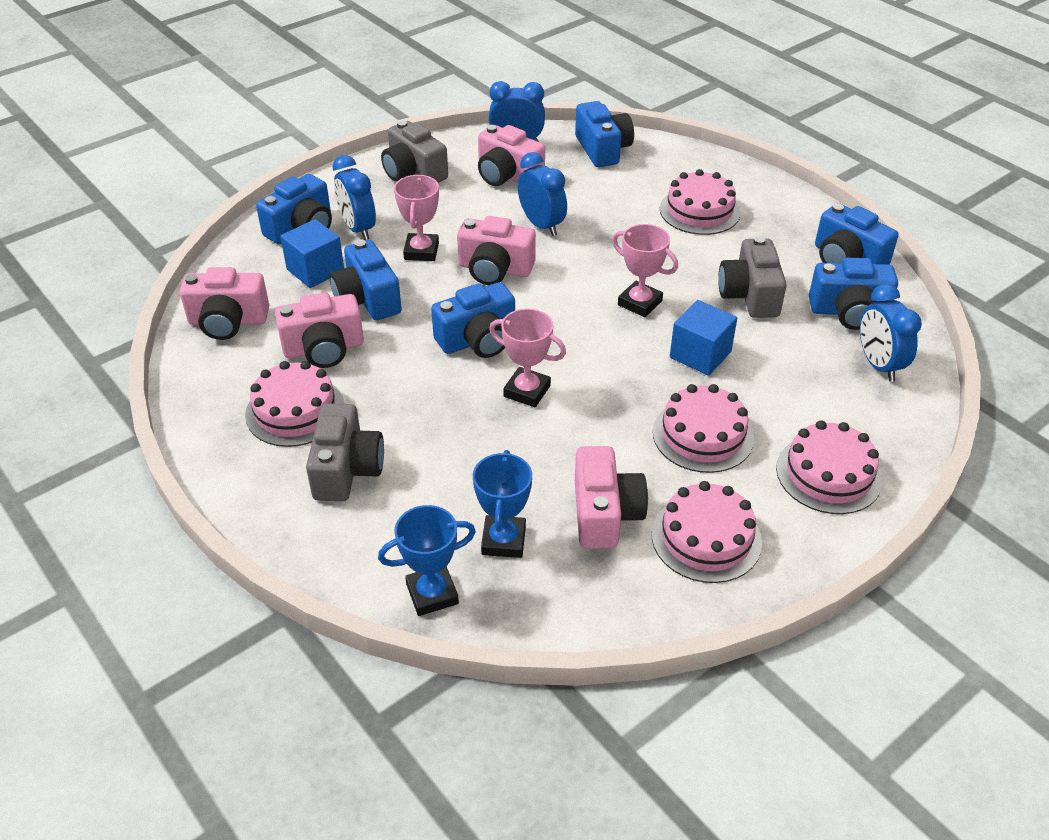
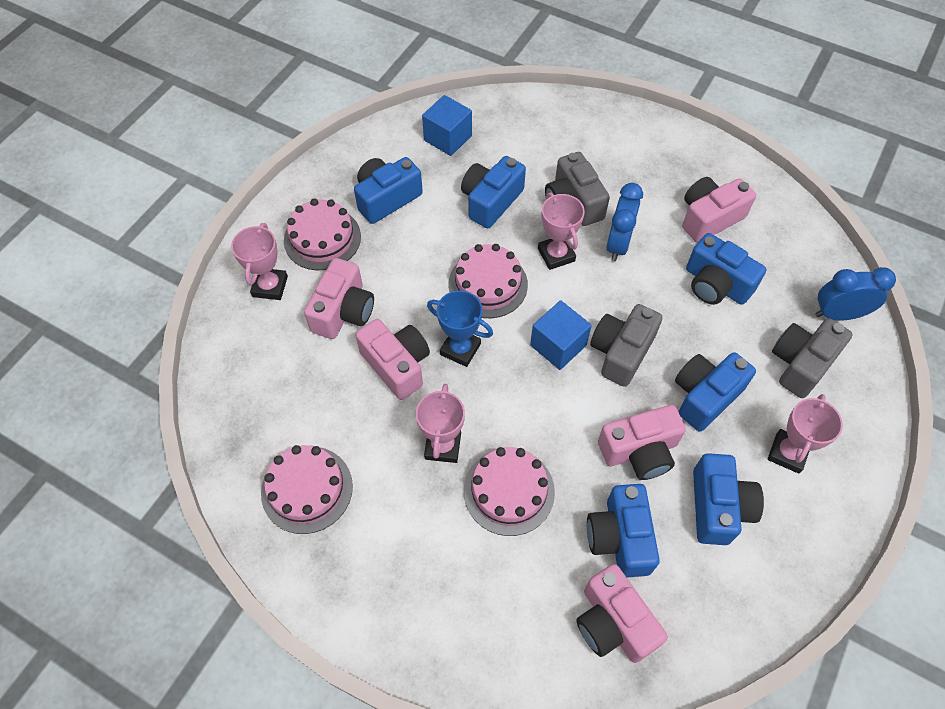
blue clock: 4 -> 2
blue trophy: 2 -> 1
pink cake: 5 -> 4
pink trophy: 3 -> 4

